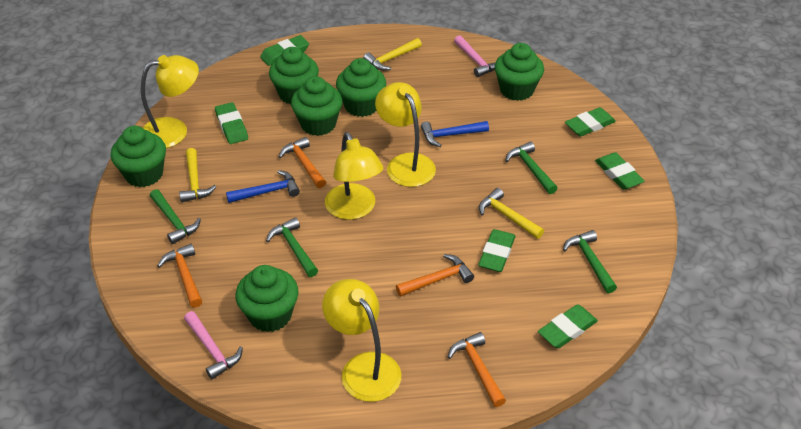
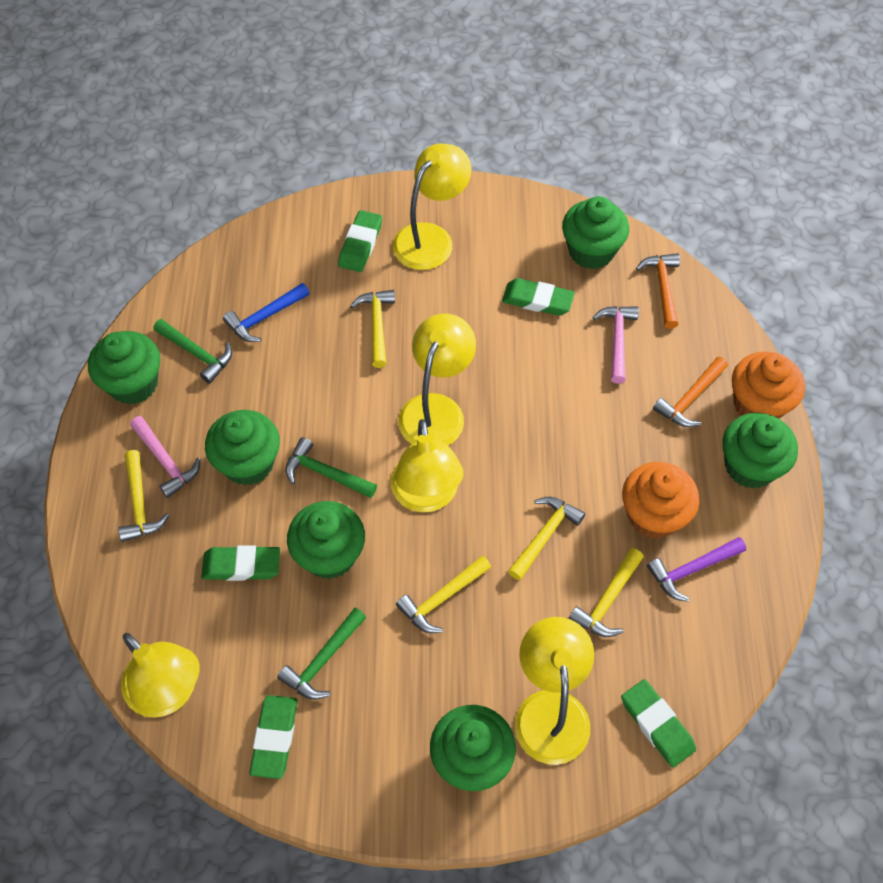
blue hammer: 2 -> 1
green eraser: 6 -> 5
green hammer: 4 -> 3
orange cupcake: 0 -> 2
orange hammer: 4 -> 2
purple hammer: 0 -> 1
yellow hammer: 3 -> 5
yellow lamp: 4 -> 5

